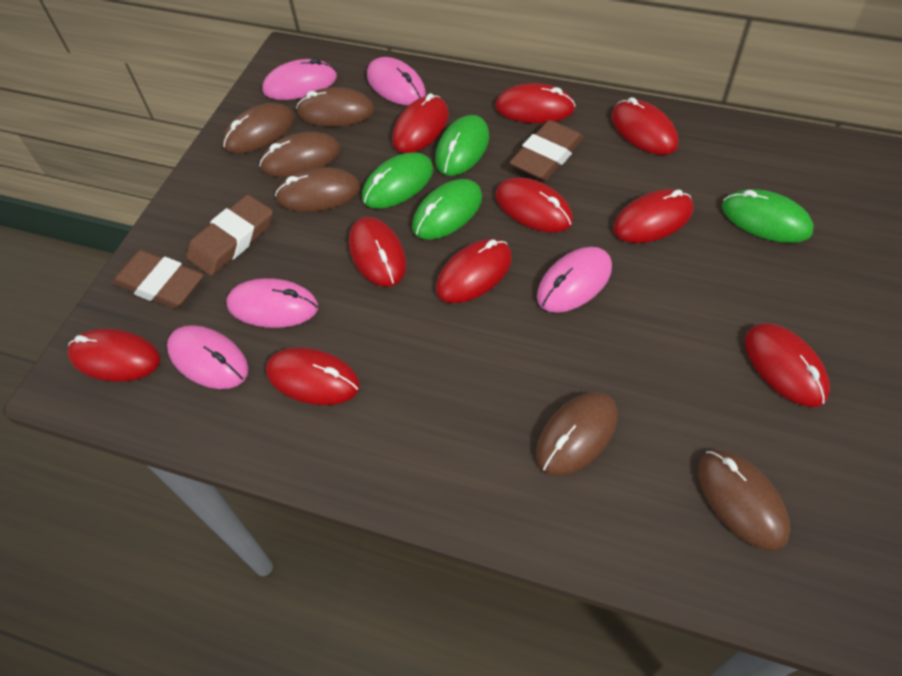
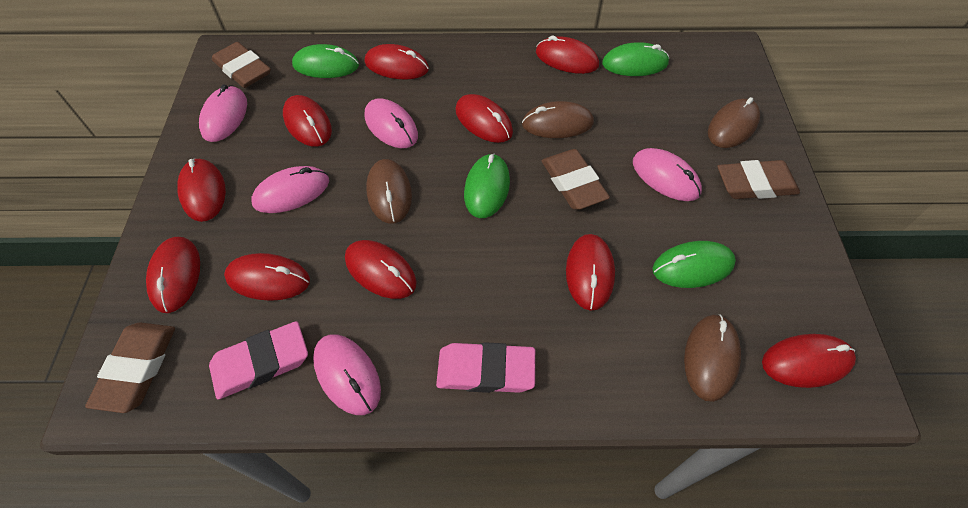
brown eraser: 3 -> 4
brown mouse: 6 -> 4
pink eraser: 0 -> 2

